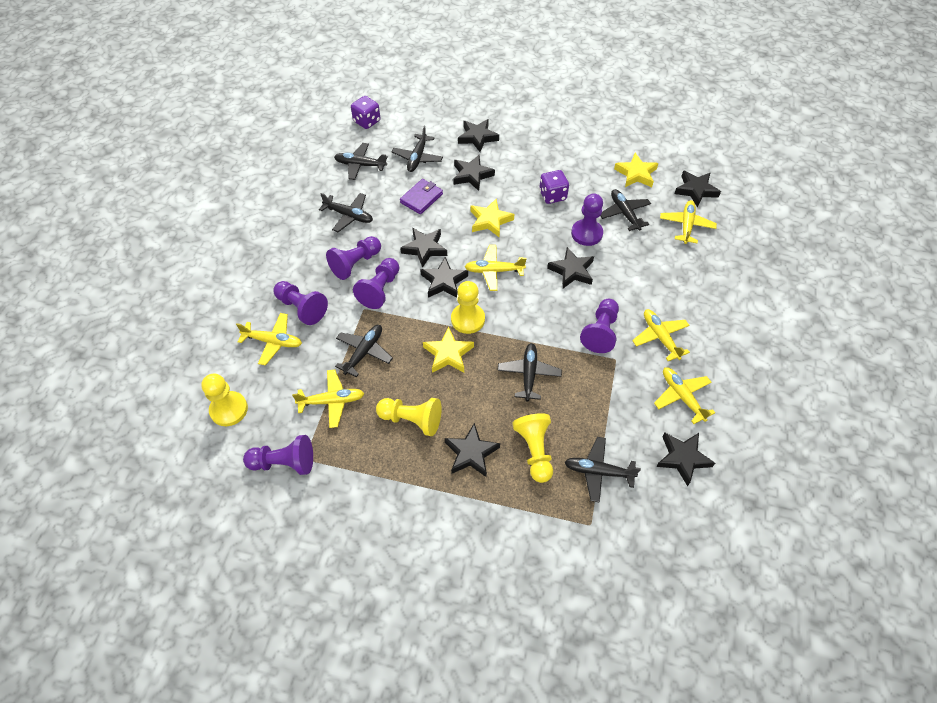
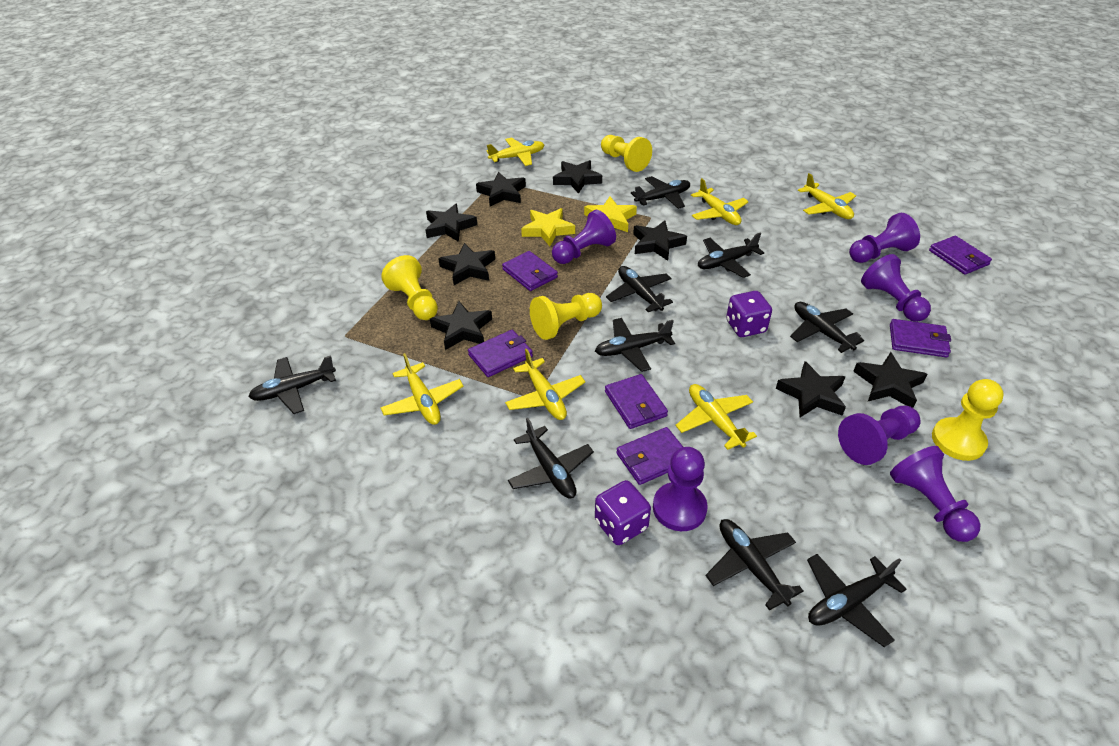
black plane: 7 -> 9
purple wallet: 1 -> 6
yellow star: 3 -> 2

